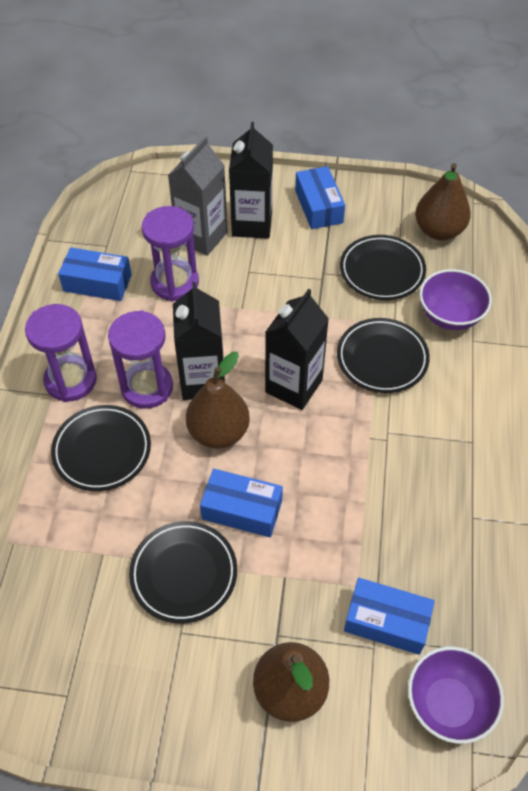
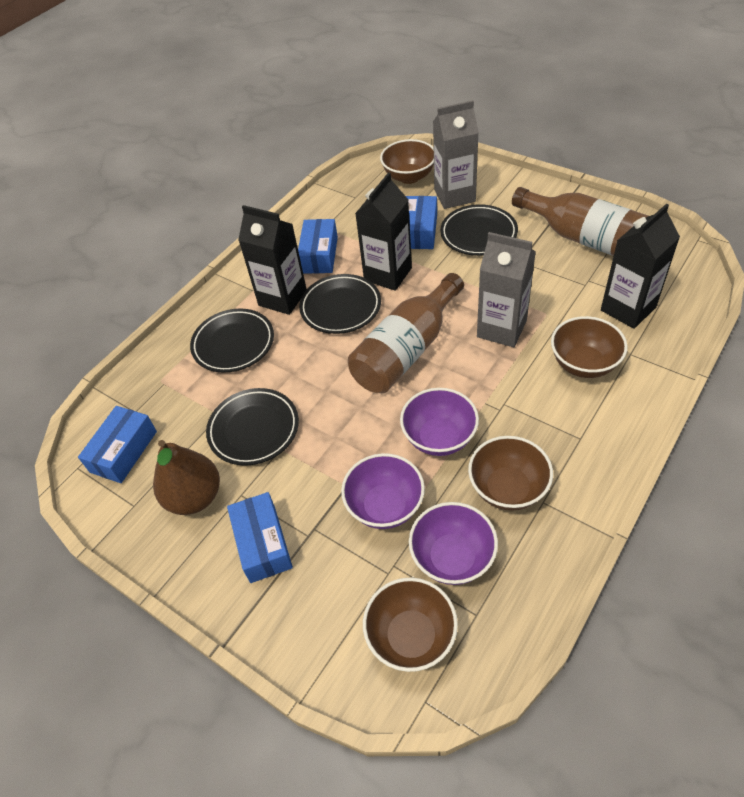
brown bottle: 0 -> 2
brown bowl: 0 -> 4
brown pear: 3 -> 1
grey carton: 1 -> 2
purple bowl: 2 -> 3
purple hourglass: 3 -> 0

